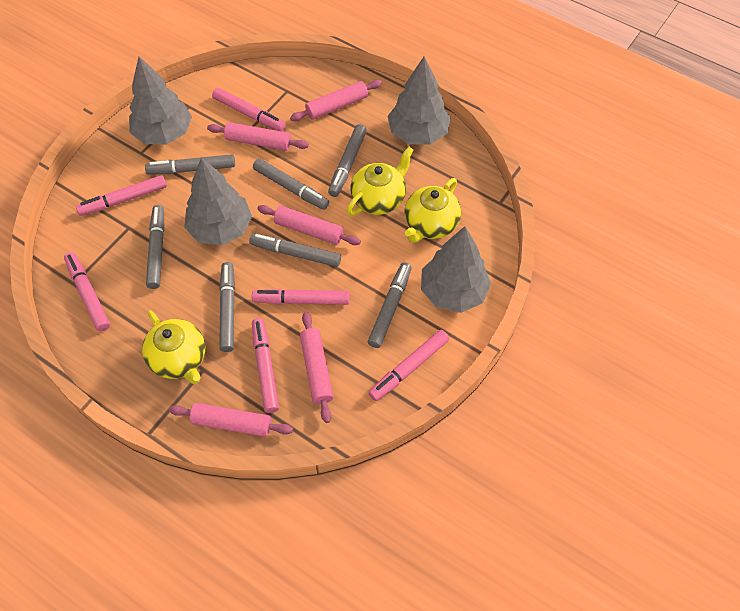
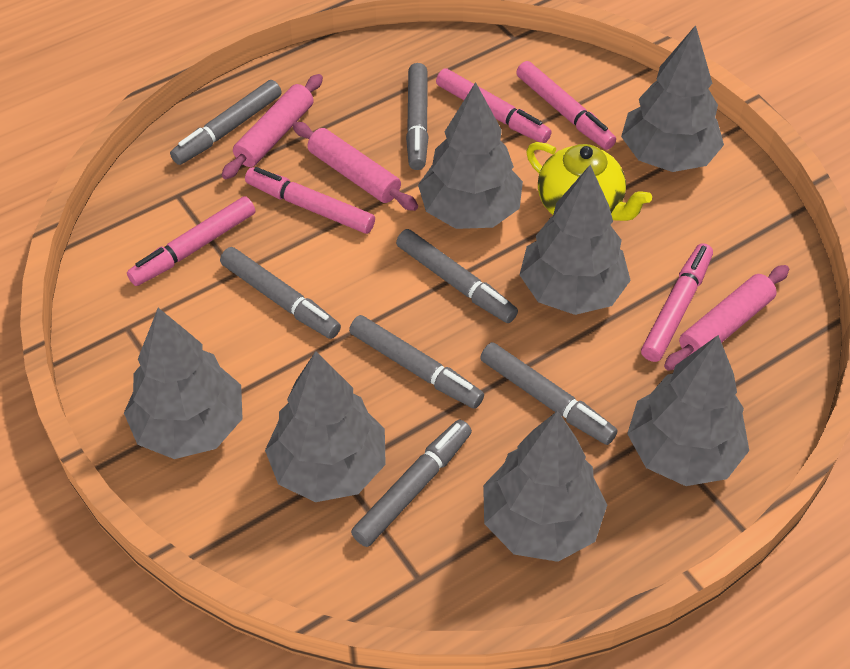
grey tree: 4 -> 7
pink marker: 6 -> 5
pink rolling pin: 5 -> 3
yellow teapot: 3 -> 1

